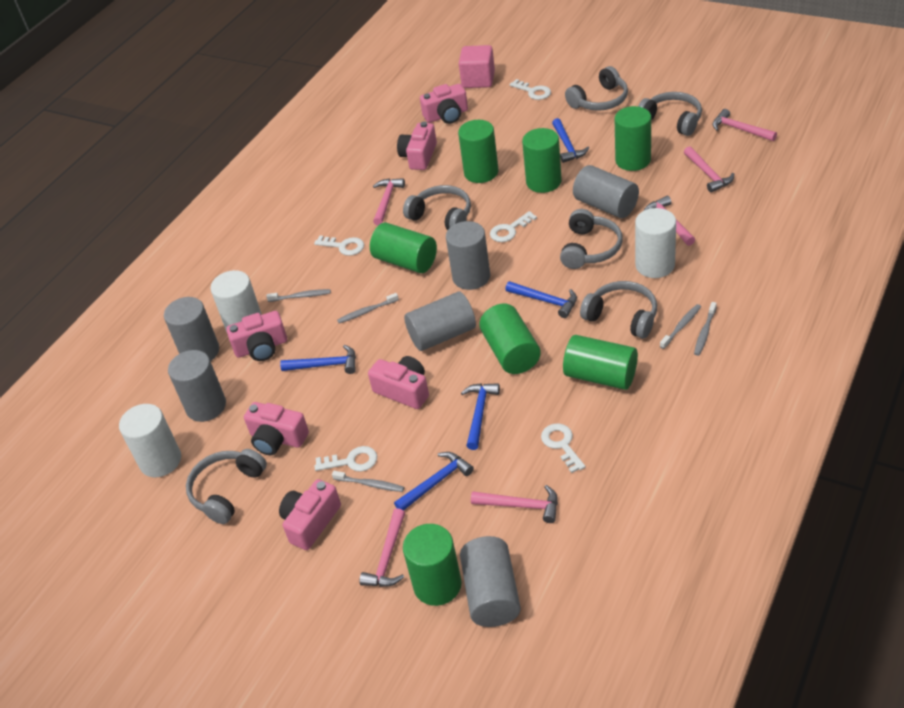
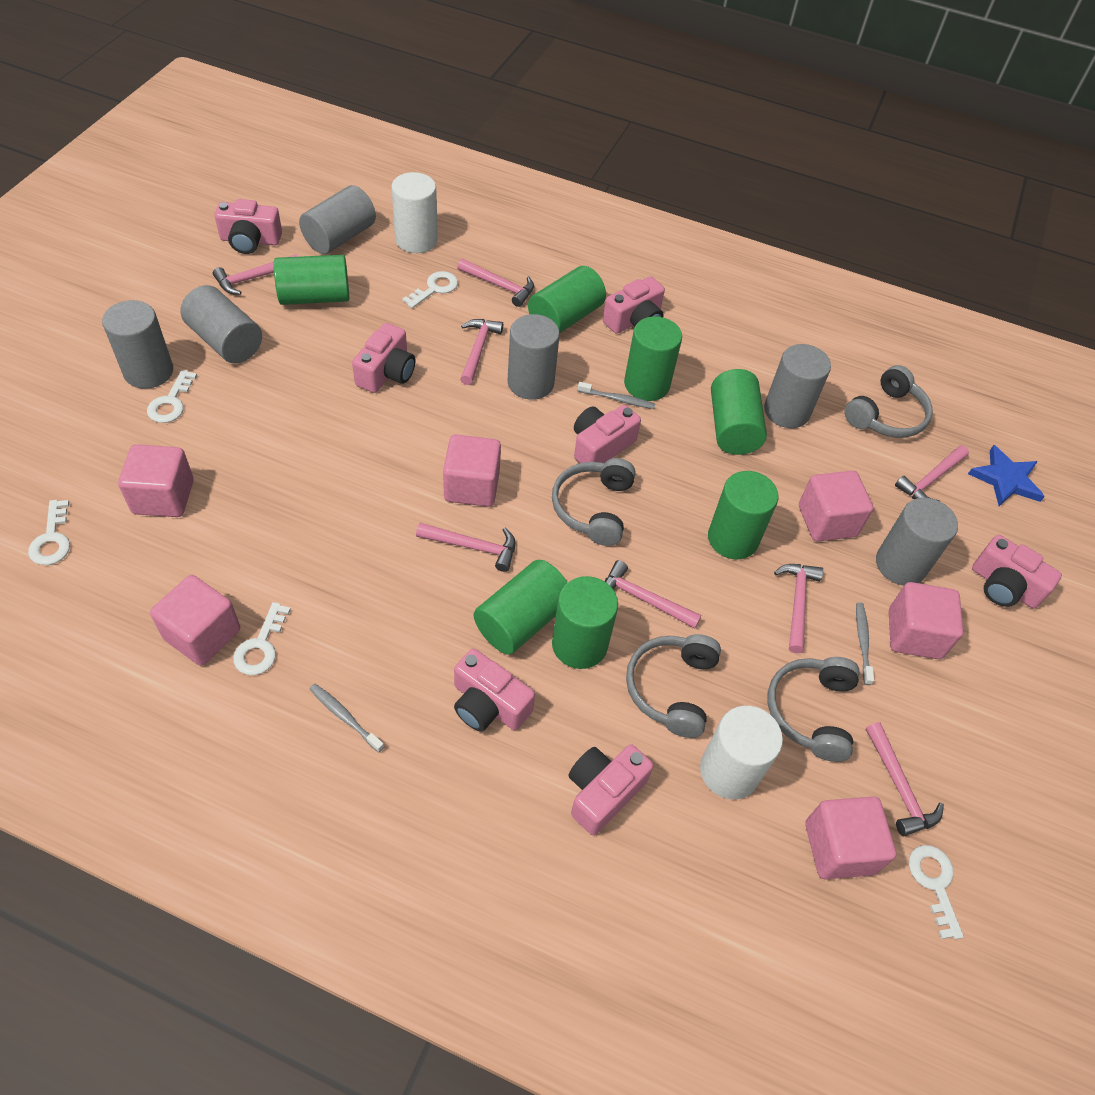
blue hammer: 5 -> 0
blue star: 0 -> 1
grey headphones: 6 -> 4
grey toothbrush: 5 -> 3
pink camera: 6 -> 7
pink cube: 1 -> 6
pink hammer: 6 -> 8
white cylinder: 3 -> 2

